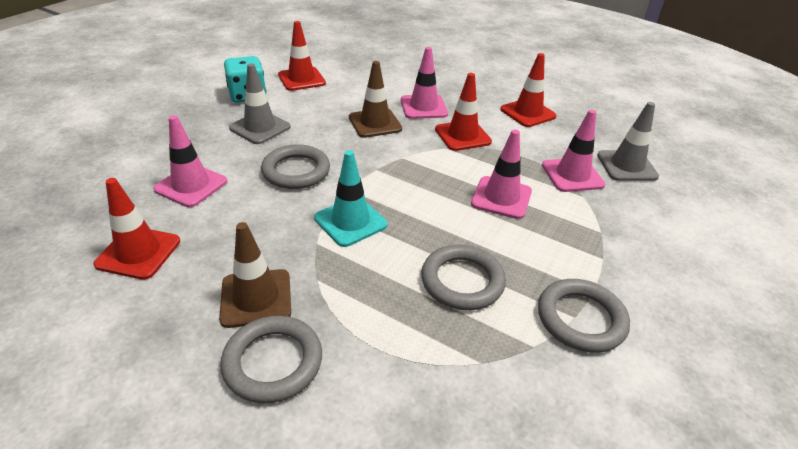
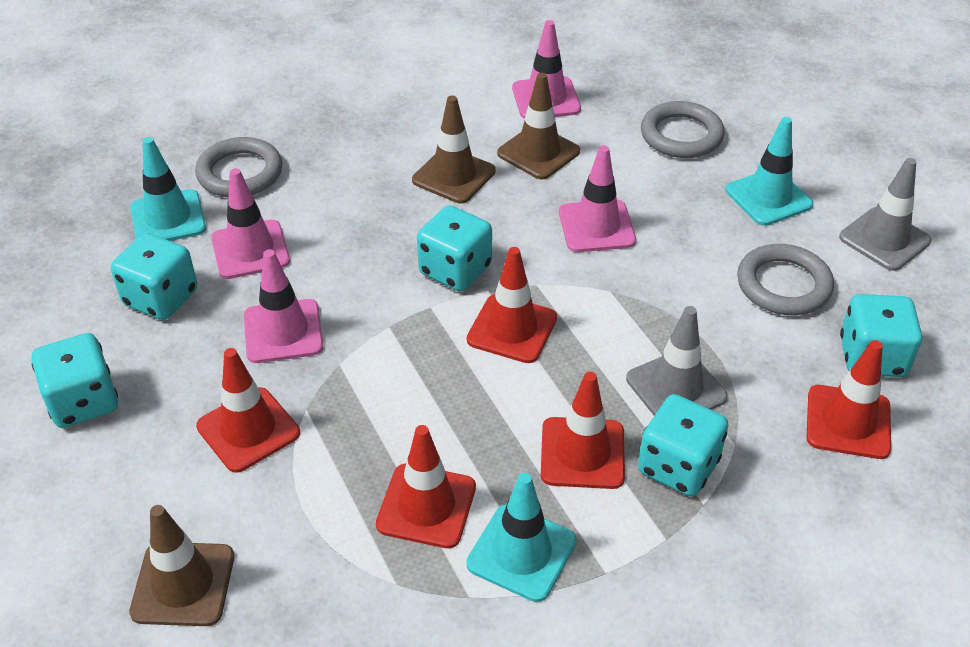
brown traffic cone: 2 -> 3
grey ring: 4 -> 3
red traffic cone: 4 -> 5
turquoise dice: 1 -> 5
turquoise traffic cone: 1 -> 3

